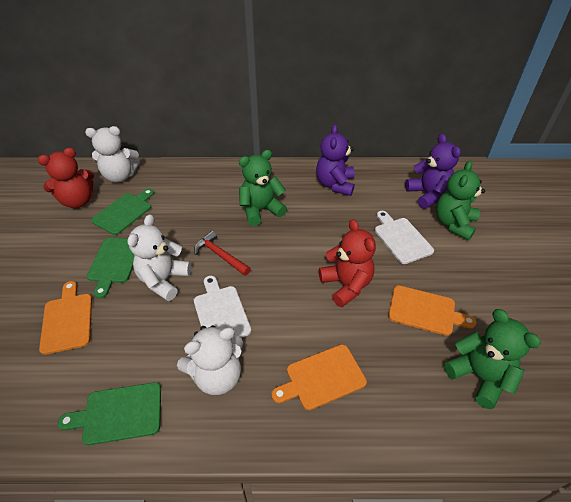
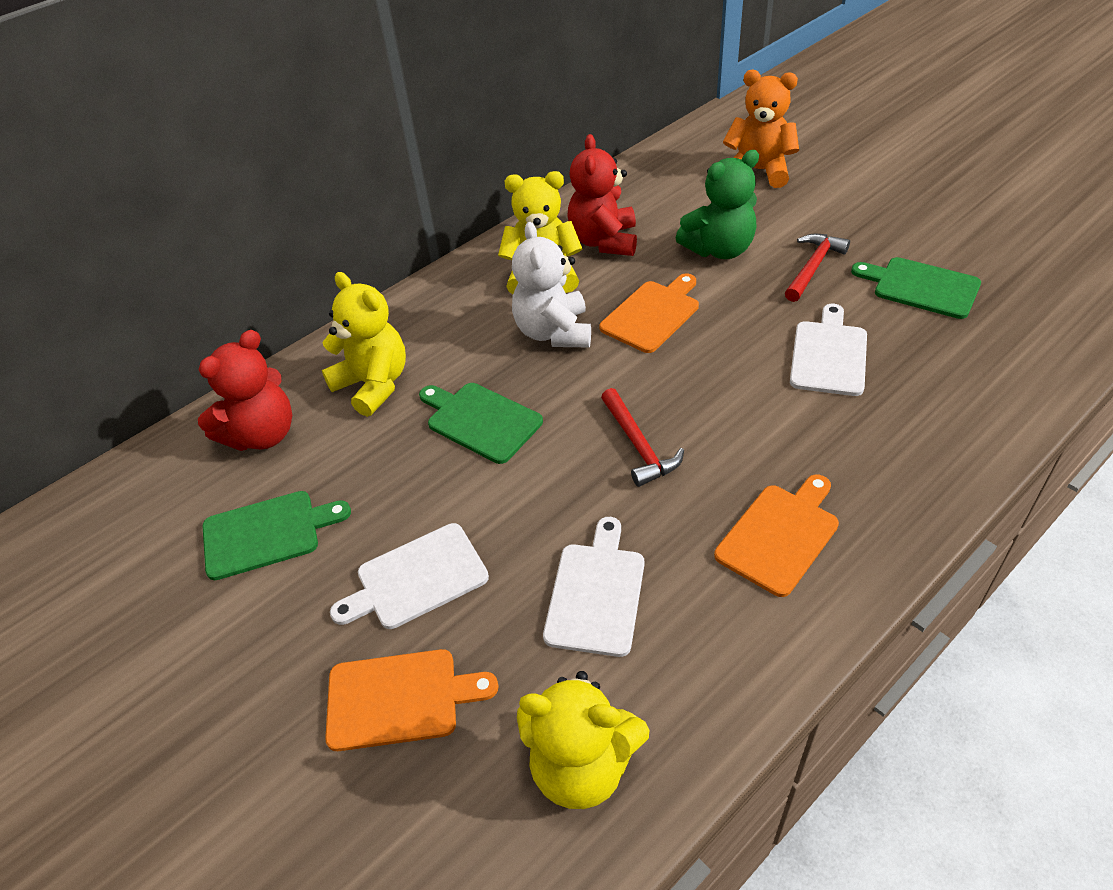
green teddy bear: 3 -> 1
orange teddy bear: 0 -> 1
purple teddy bear: 2 -> 0
red hammer: 1 -> 2
white cutting board: 2 -> 3
white teddy bear: 3 -> 1
yellow teddy bear: 0 -> 3

